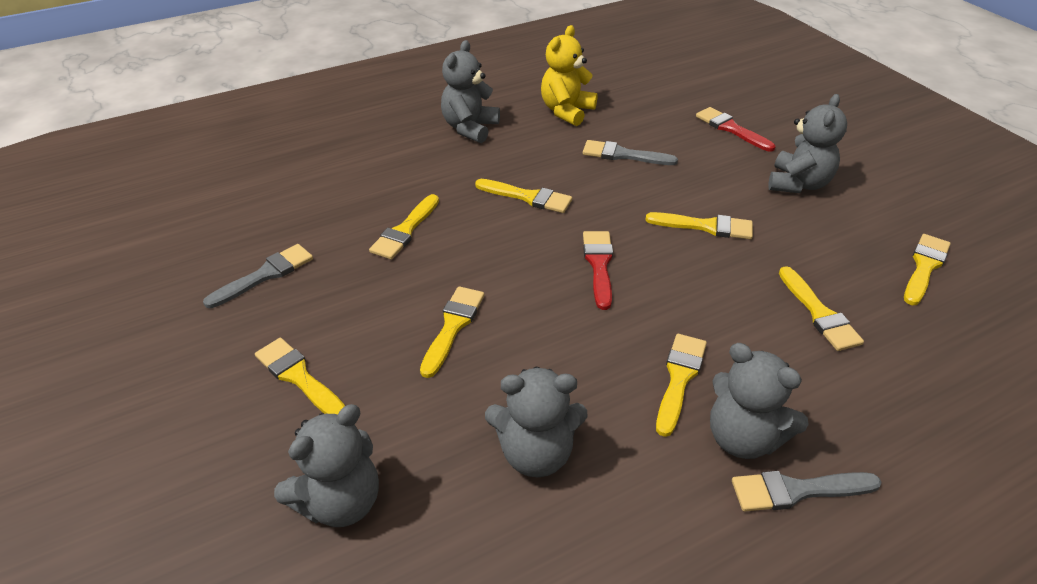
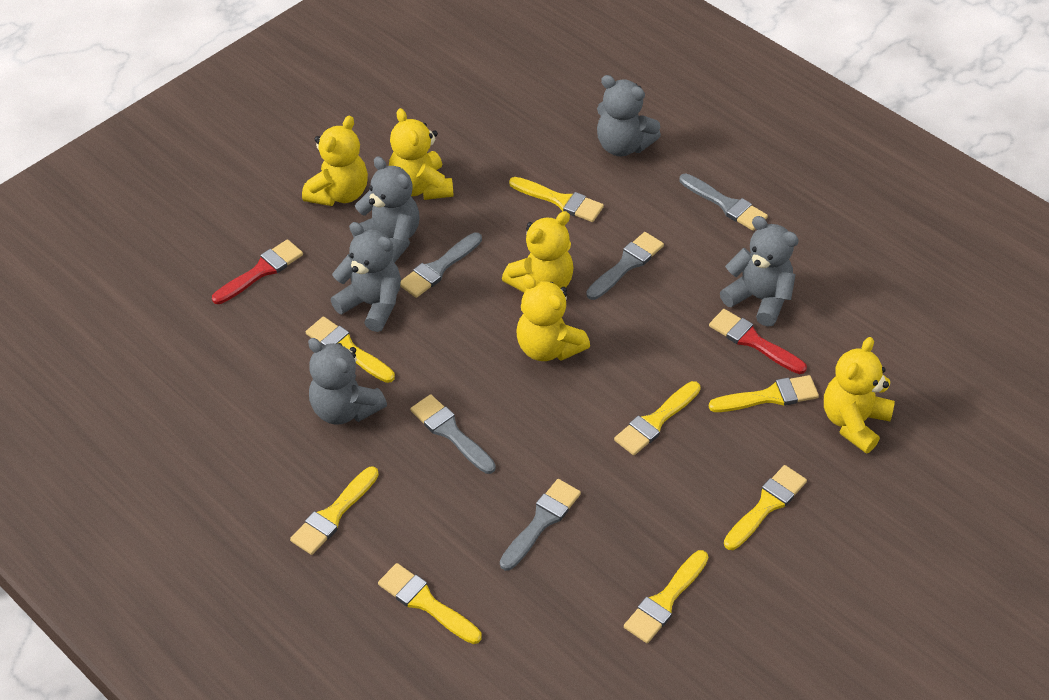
grey brush: 3 -> 5
yellow teddy bear: 1 -> 5

